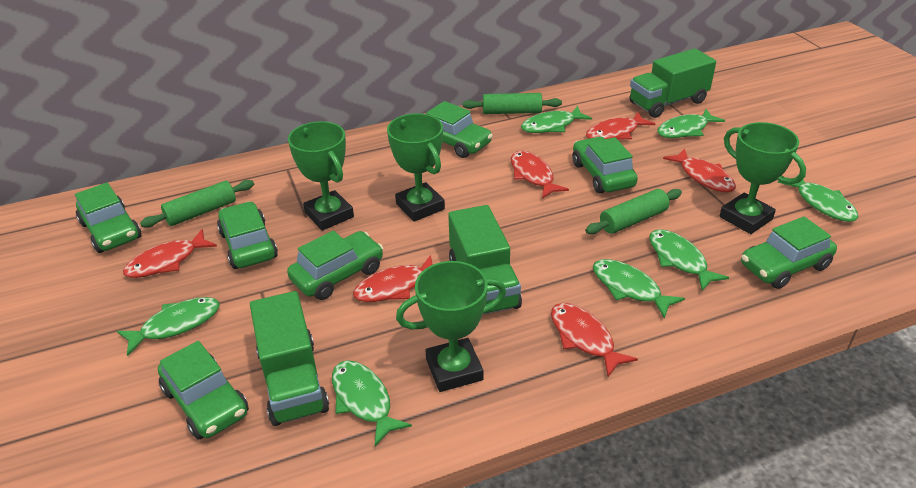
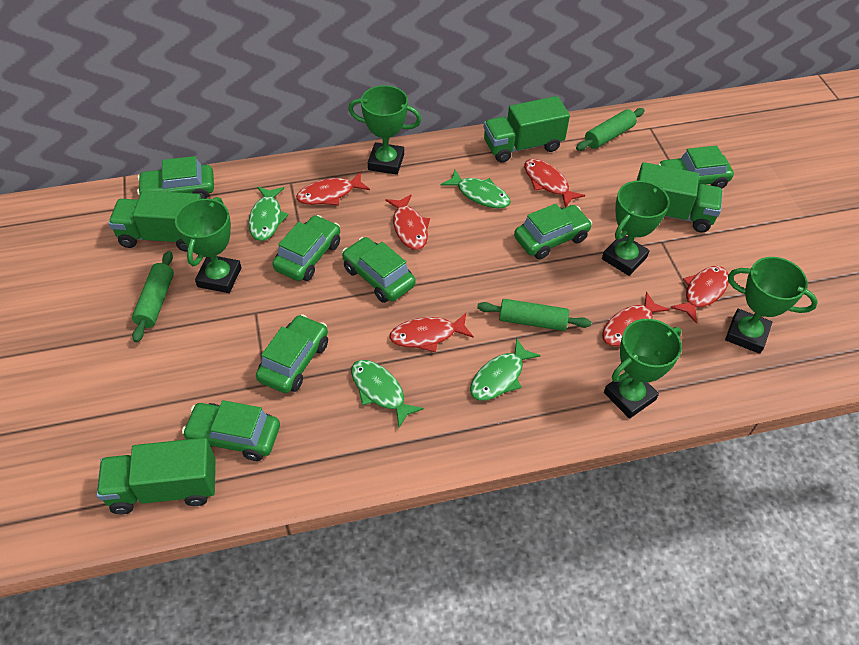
green fish: 7 -> 4
green trophy: 4 -> 5
green truck: 3 -> 4

